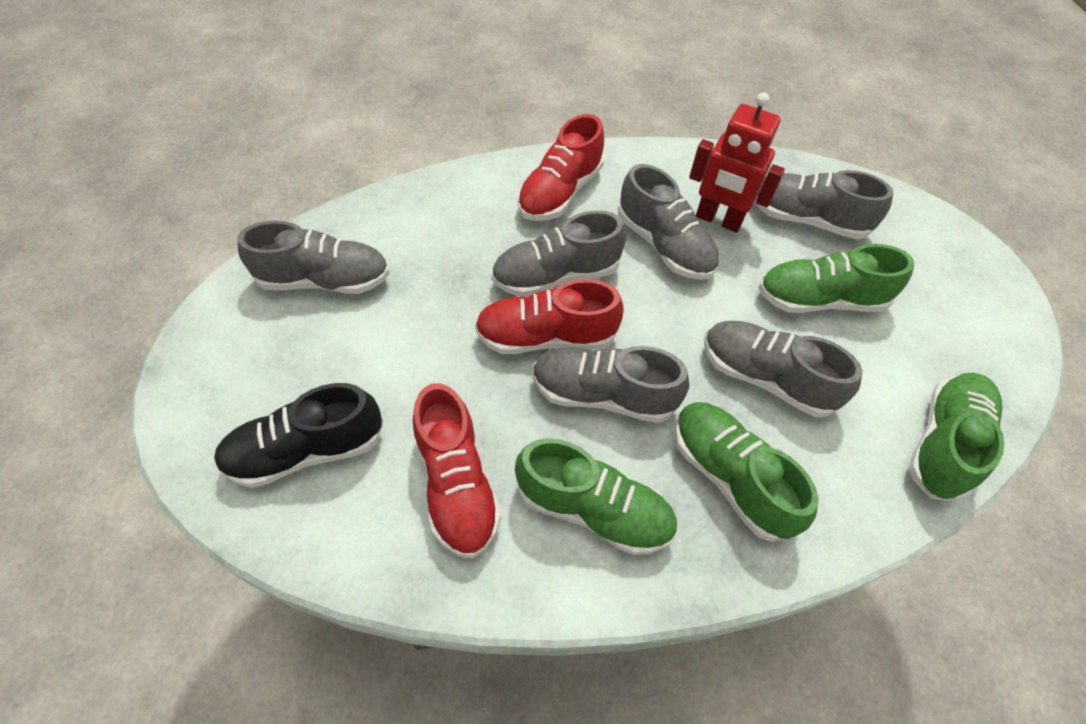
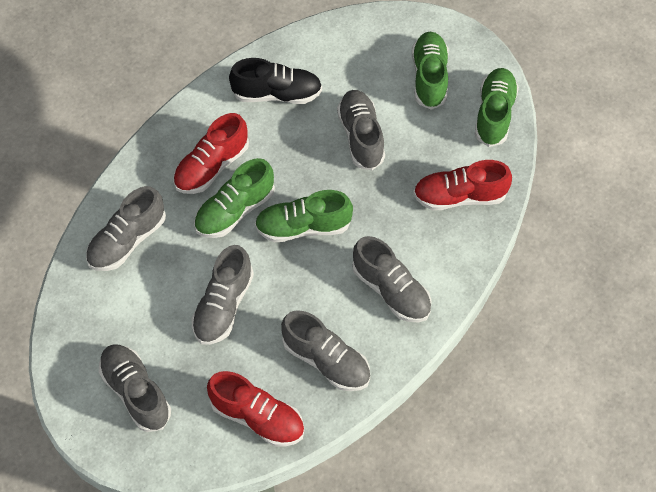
red robot: 1 -> 0

